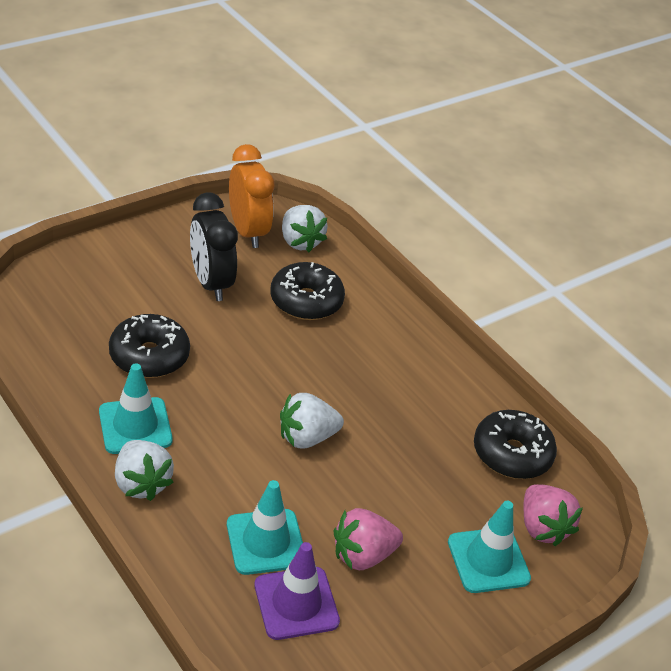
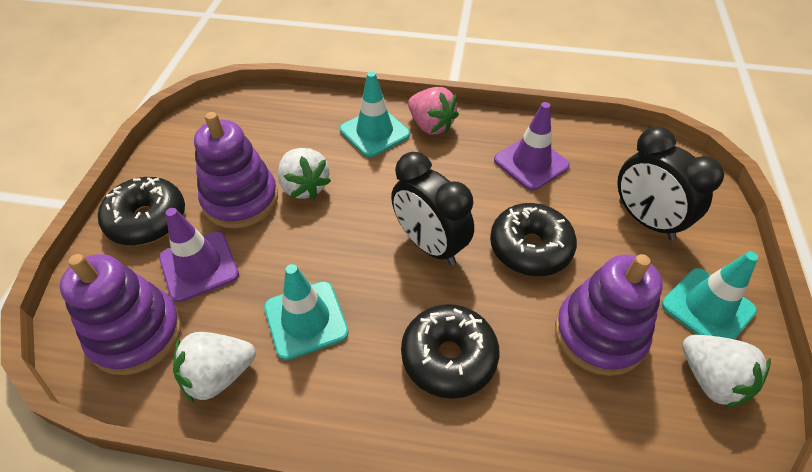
black clock: 1 -> 2
orange clock: 1 -> 0
pink strawberry: 2 -> 1
purple stacking toy: 0 -> 3
purple traffic cone: 1 -> 2

